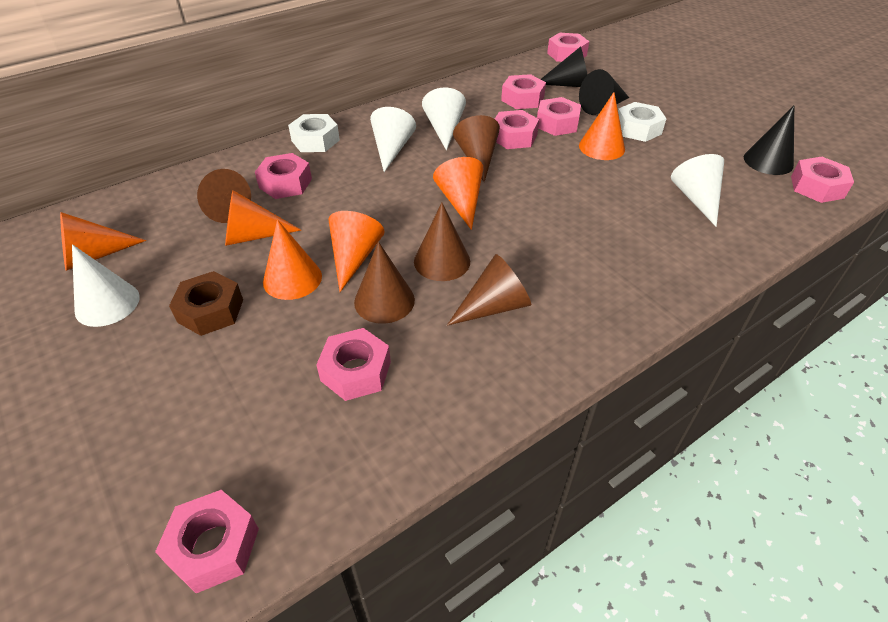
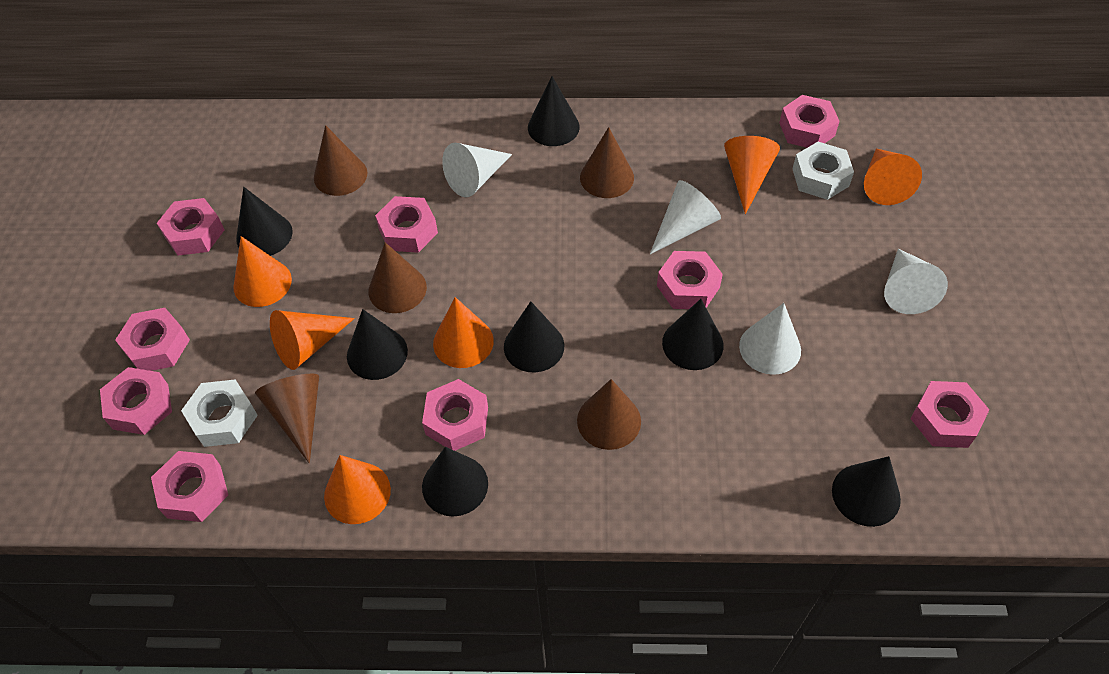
black cone: 3 -> 7
brown nut: 1 -> 0
pink nut: 8 -> 9

